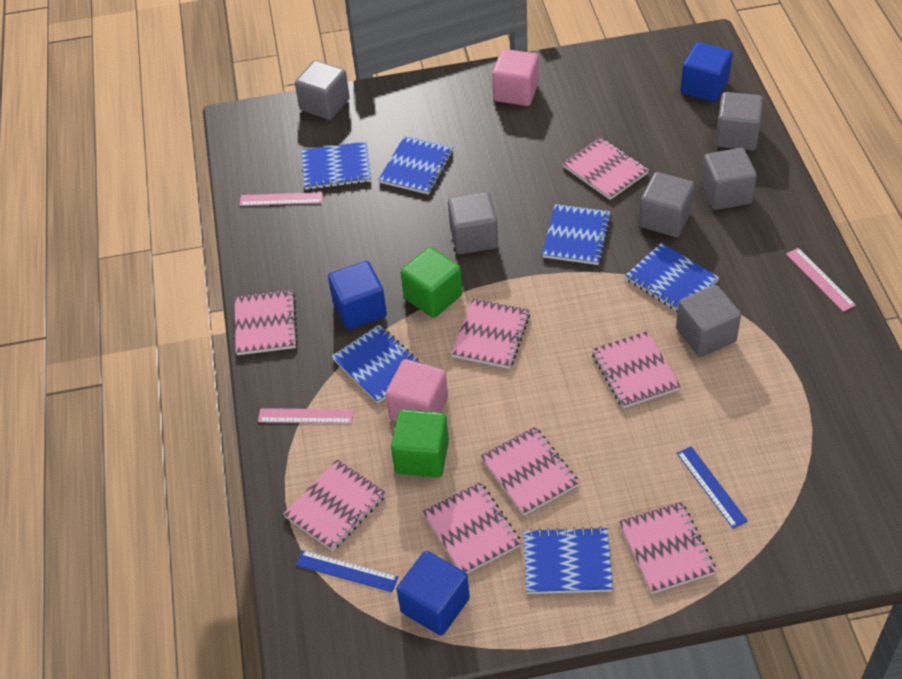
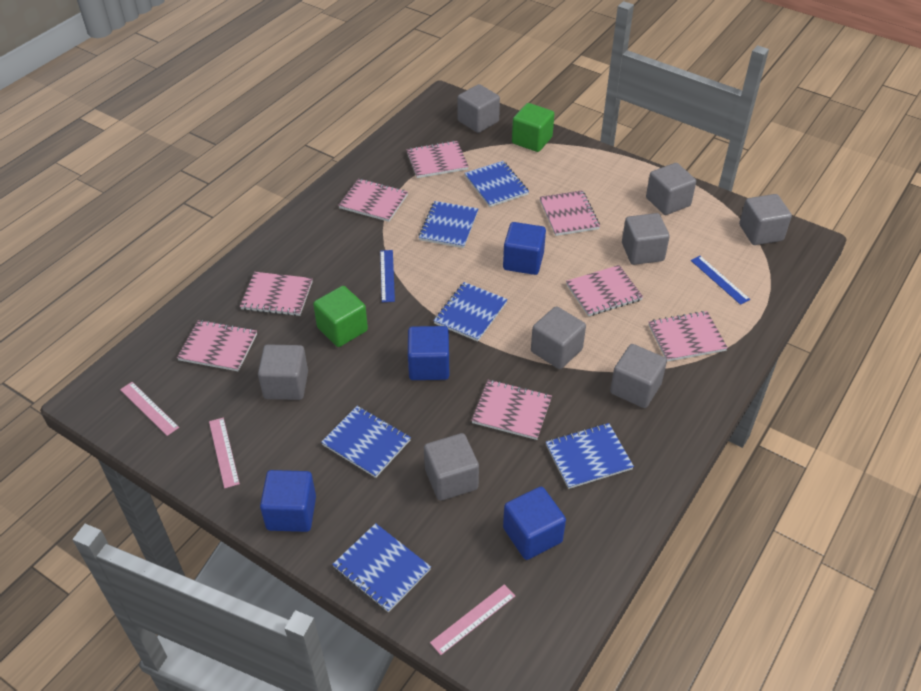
blue cube: 3 -> 4
grey cube: 6 -> 8
pink cube: 2 -> 0

